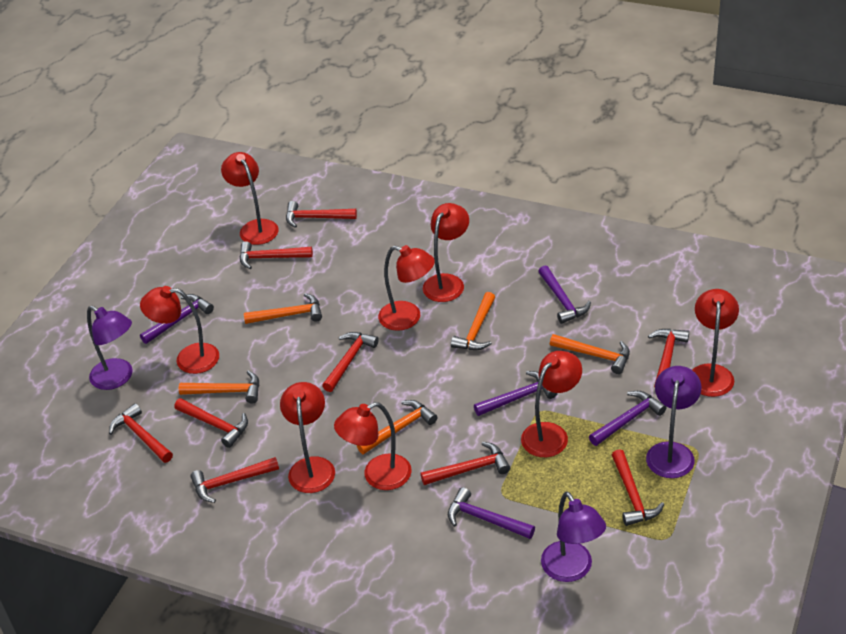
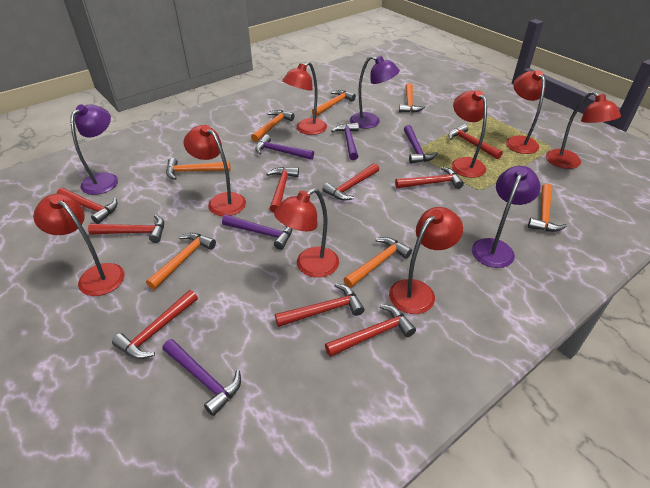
orange hammer: 5 -> 7

